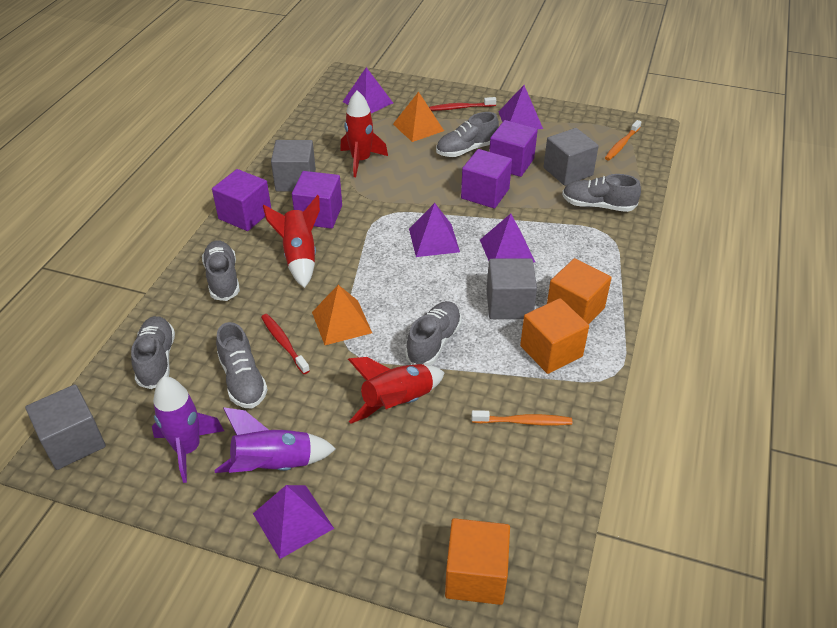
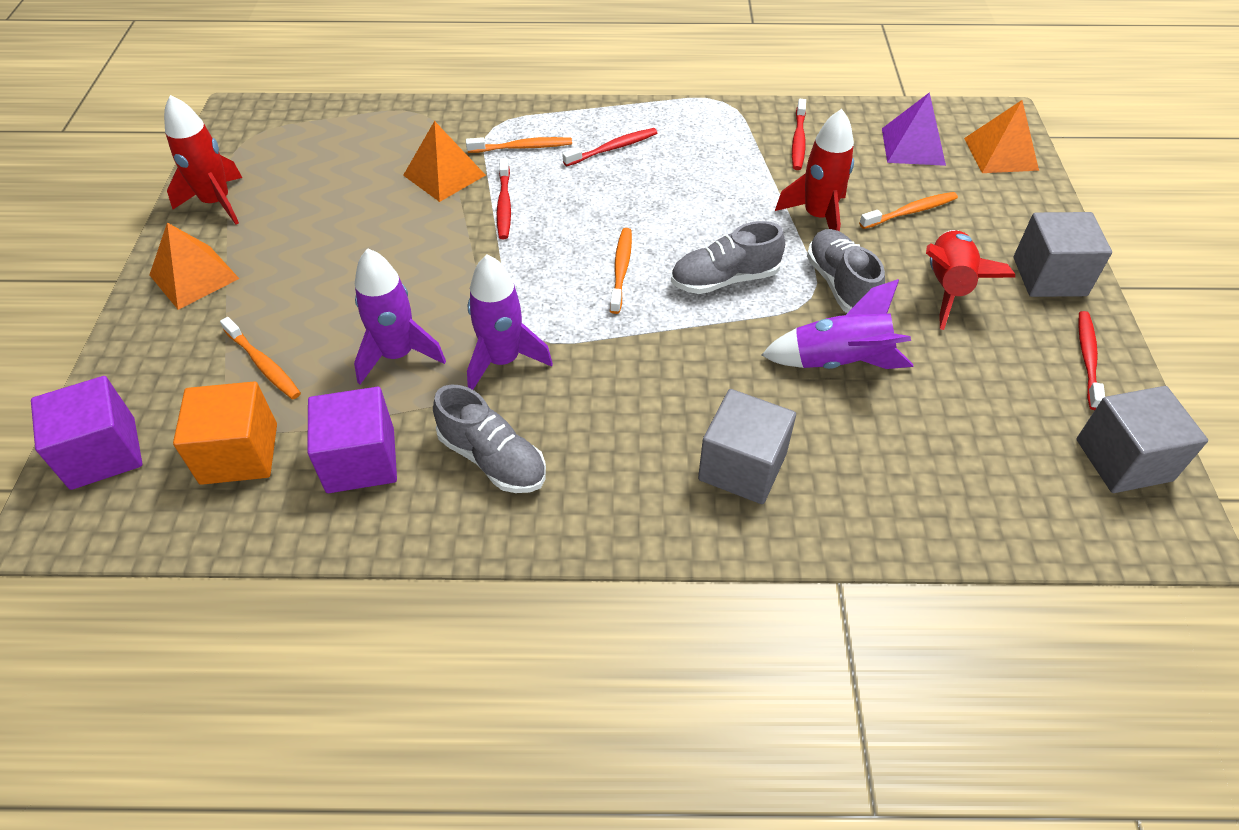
grey cube: 4 -> 3
grey shoe: 6 -> 3
orange cube: 3 -> 1
orange pyramid: 2 -> 3
orange toothbrush: 2 -> 4
purple cube: 4 -> 2
purple pyramid: 5 -> 1
purple rocket: 2 -> 3
red toothbrush: 2 -> 4

